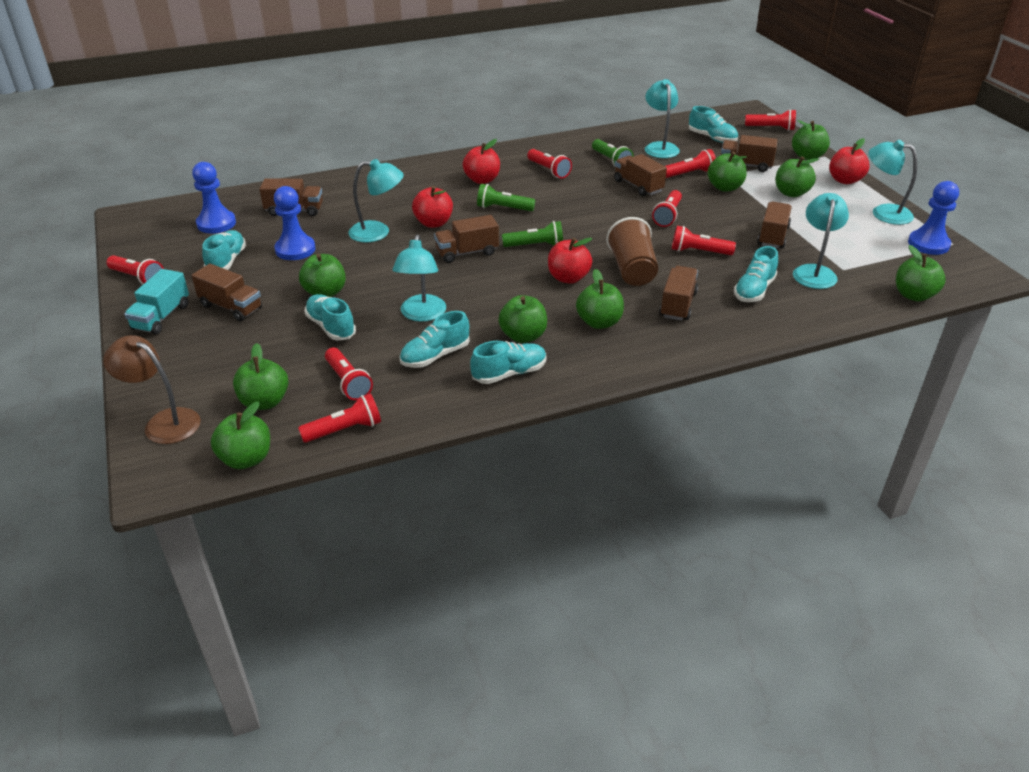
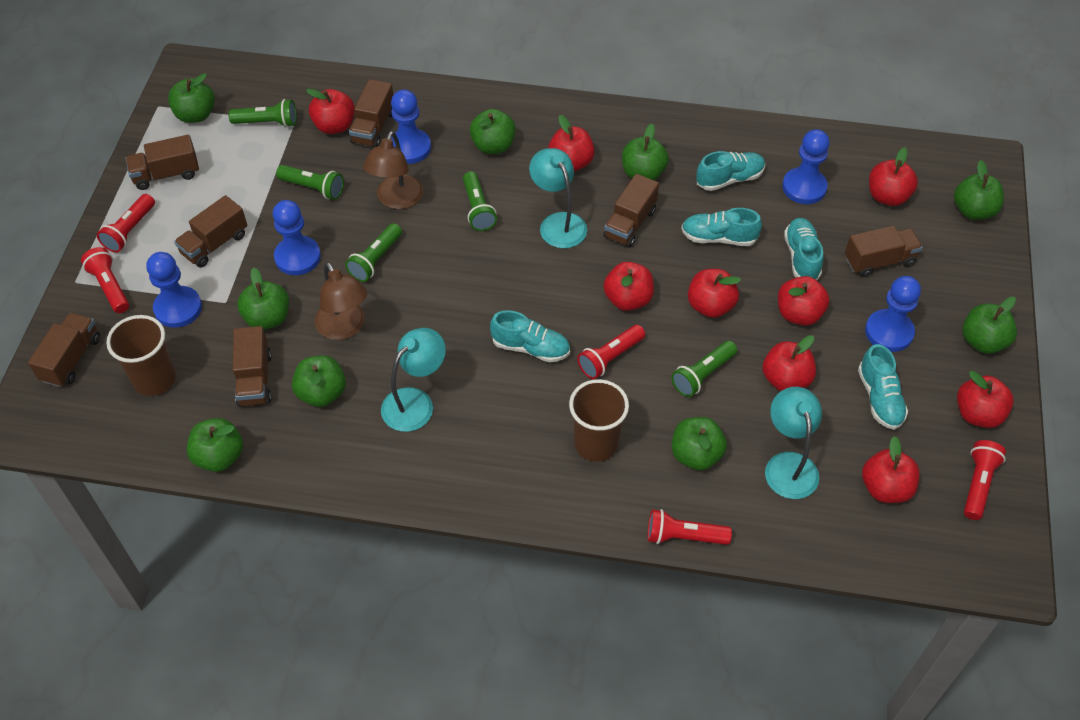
blue pawn: 3 -> 5
brown cup: 1 -> 2
brown lamp: 1 -> 2
green flashlight: 3 -> 5
red apple: 4 -> 9
red flashlight: 8 -> 5
turquoise lamp: 5 -> 3
turquoise shoe: 6 -> 5
turquoise truck: 1 -> 0

